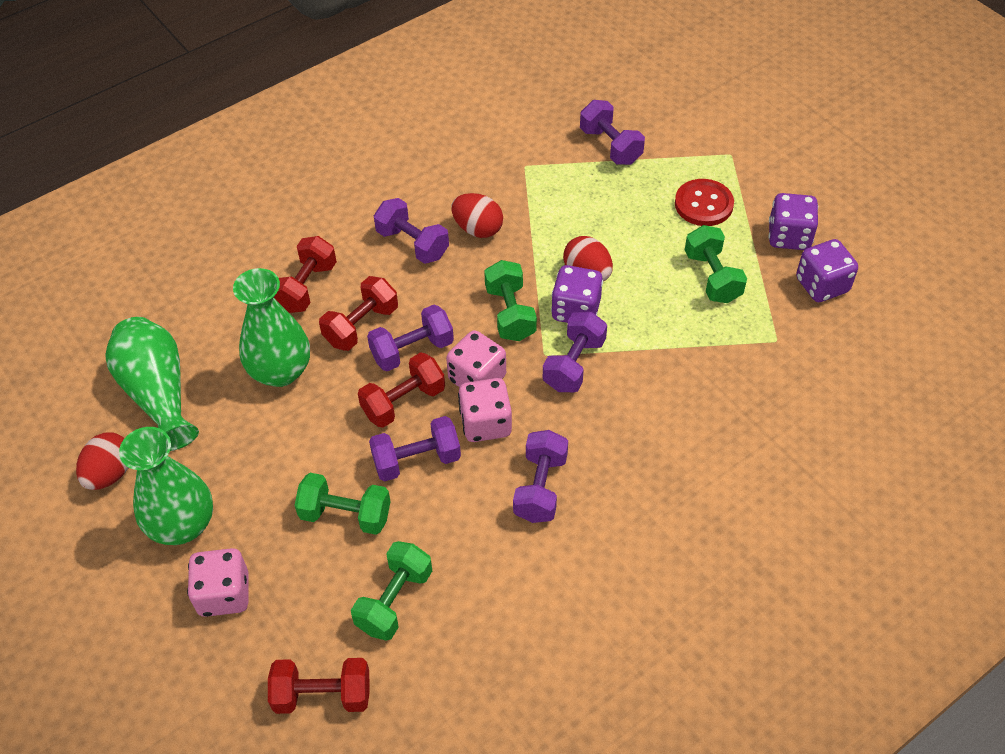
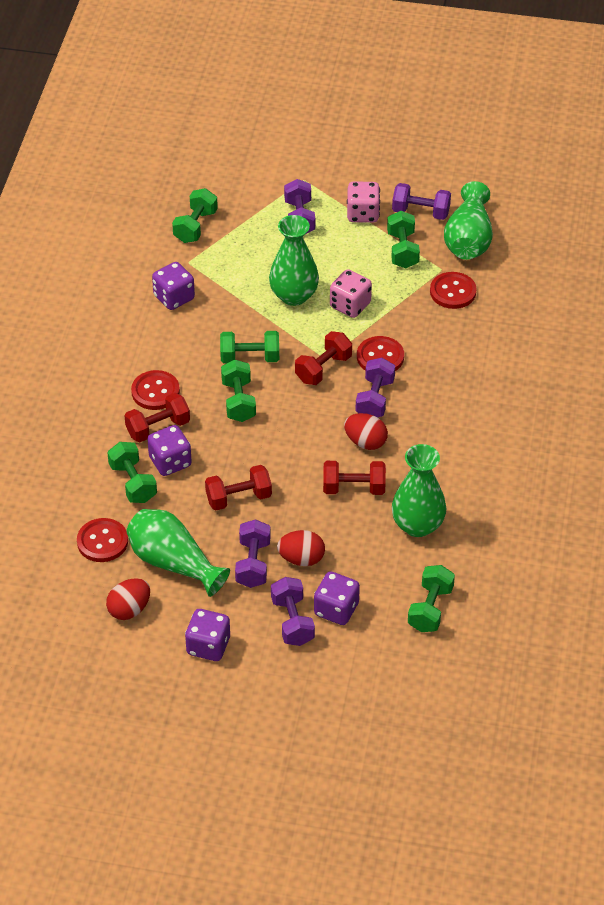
green dumbbell: 4 -> 6
green vase: 3 -> 4
pink dice: 3 -> 2
purple dice: 3 -> 4
purple dumbbell: 6 -> 5
red button: 1 -> 4

